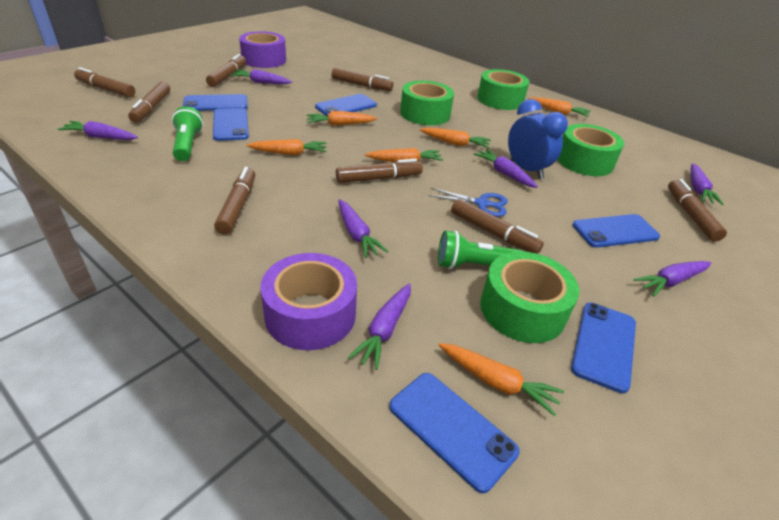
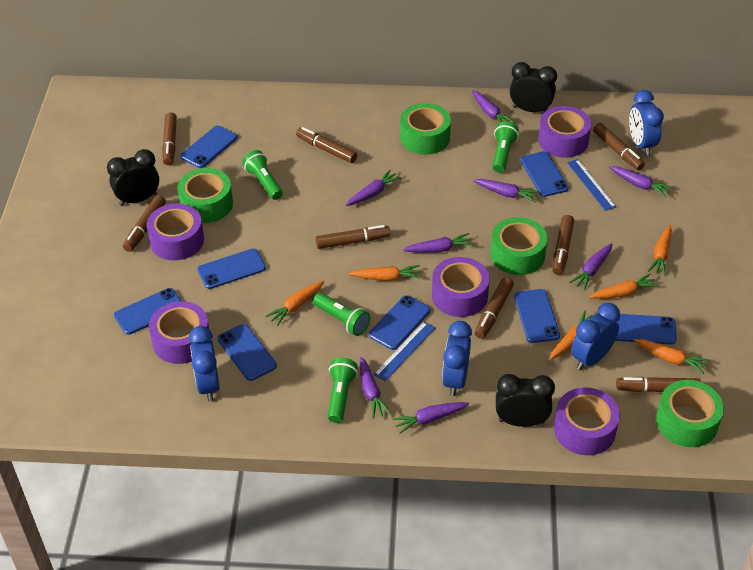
black clock: 0 -> 3
blue clock: 1 -> 4
blue phone: 6 -> 8
blue ruler: 0 -> 2
blue scissors: 1 -> 0
green flashlight: 2 -> 4
purple carrot: 7 -> 8
purple tape: 2 -> 5

